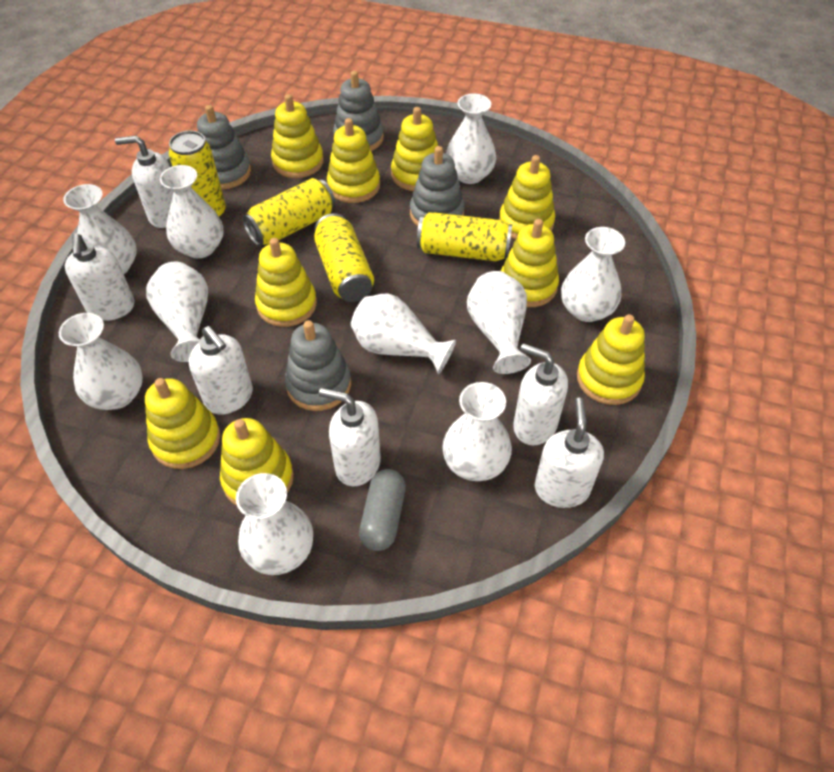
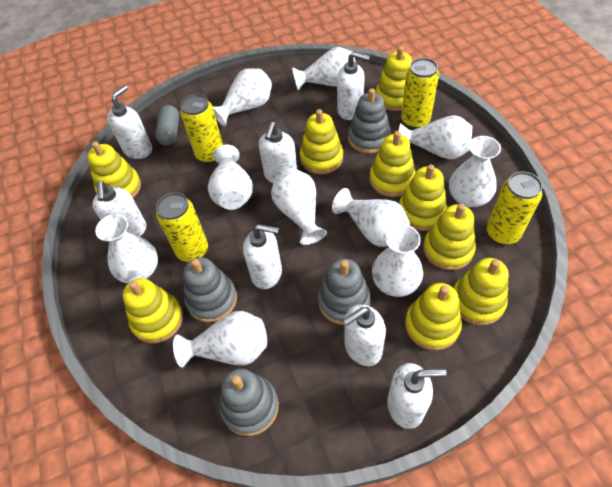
white soap dispenser: 6 -> 7

